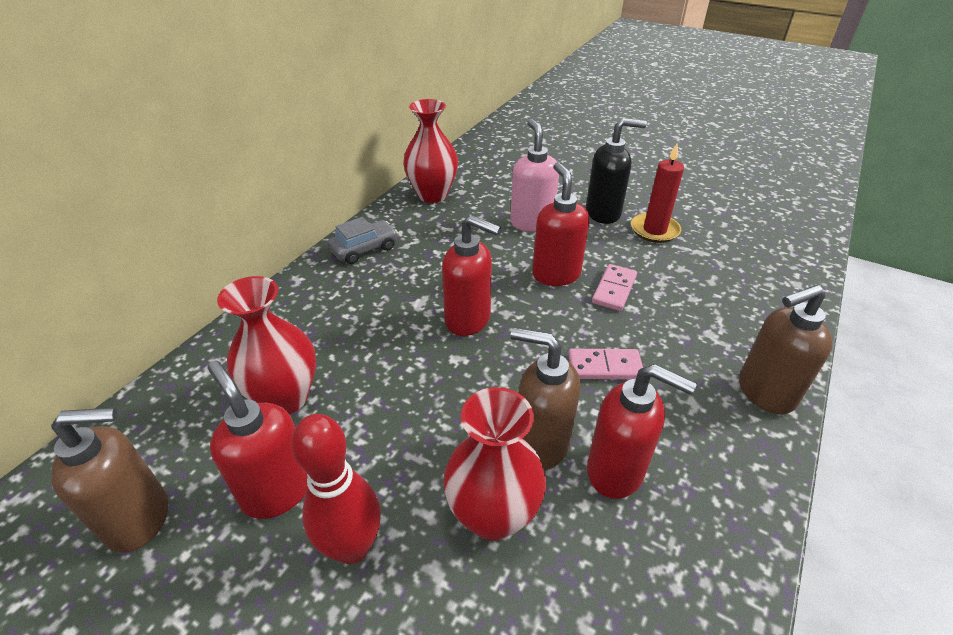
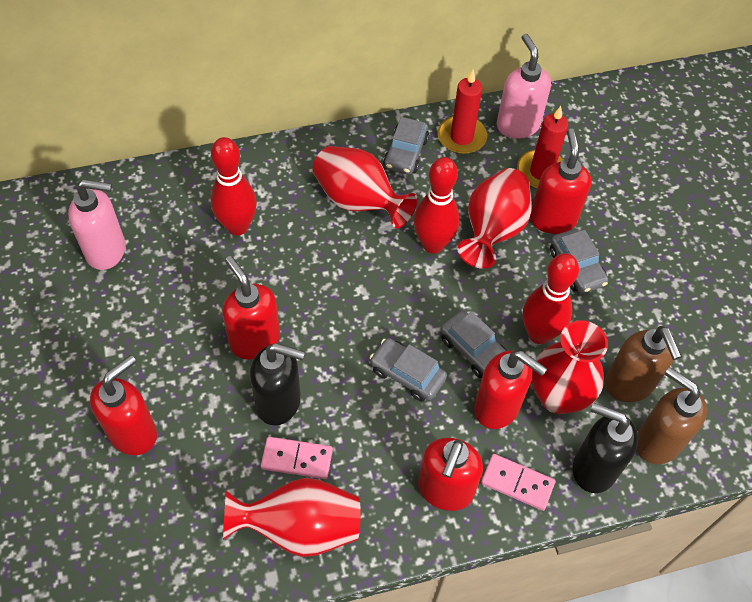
black soap dispenser: 1 -> 2
brown soap dispenser: 3 -> 2
grey car: 1 -> 4
pink soap dispenser: 1 -> 2
red bowling pin: 1 -> 3
red candle: 1 -> 2
red soap dispenser: 4 -> 5
red vase: 3 -> 4

